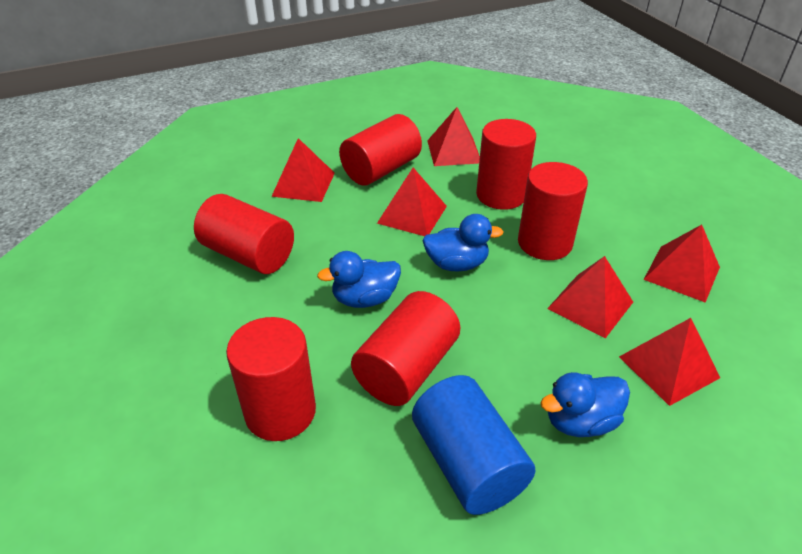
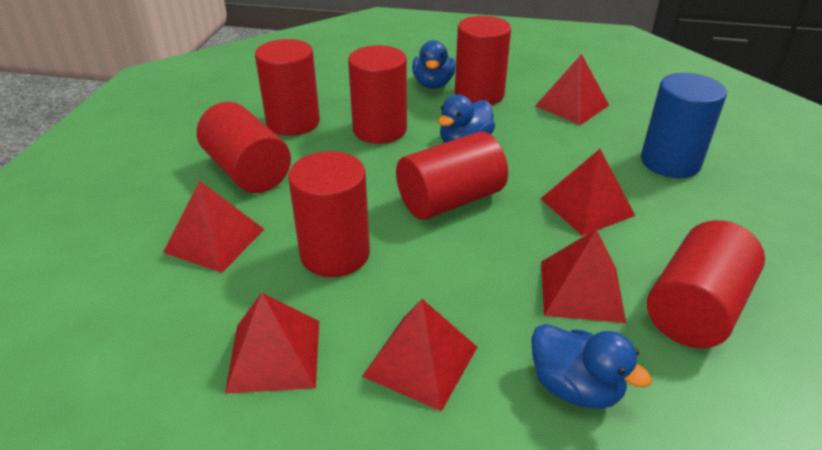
red cylinder: 6 -> 7

